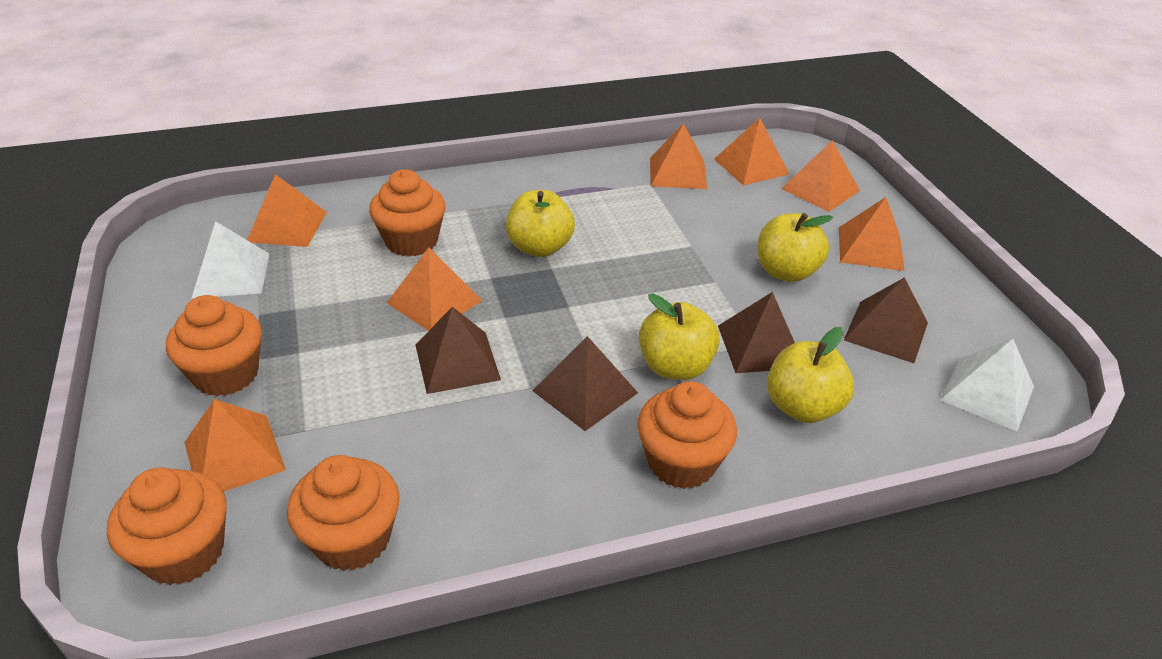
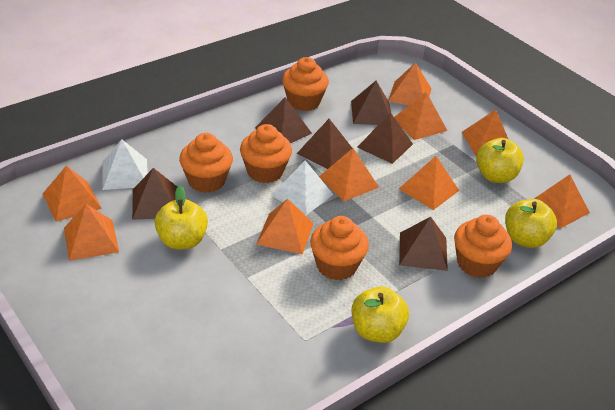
brown pyramid: 4 -> 6
orange pyramid: 7 -> 9

